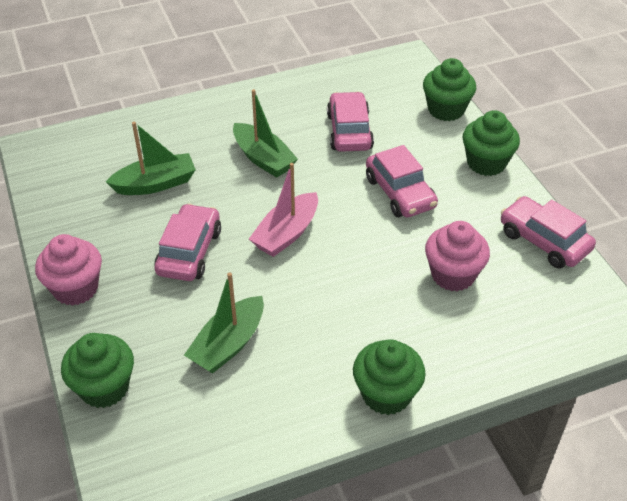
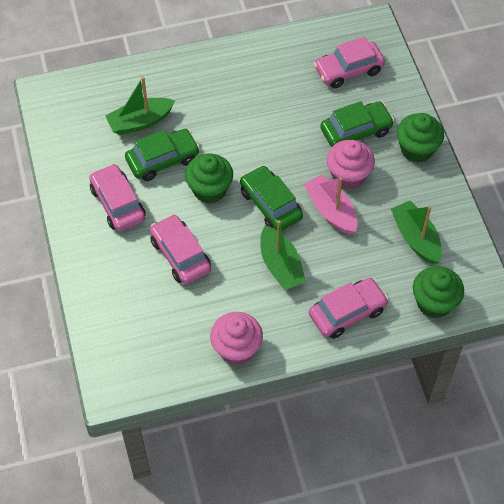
green car: 0 -> 3
green cupcake: 4 -> 3

